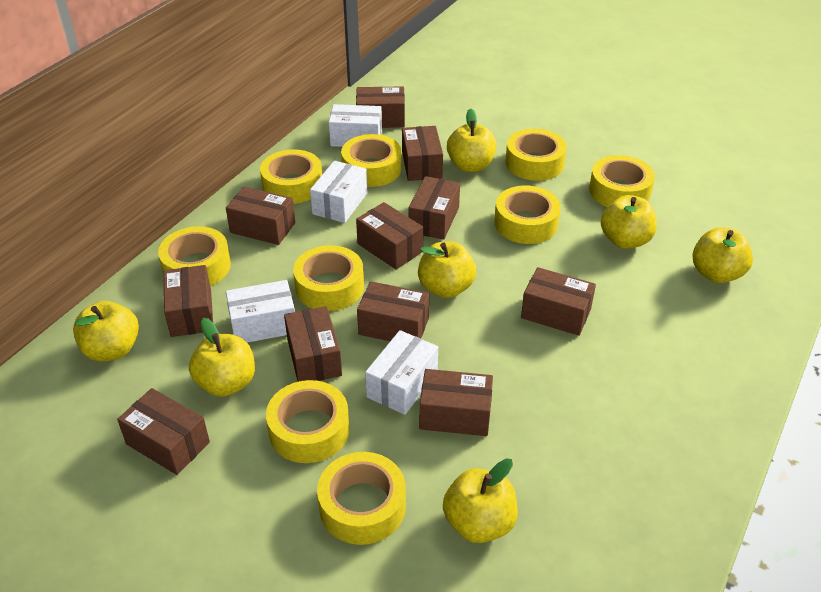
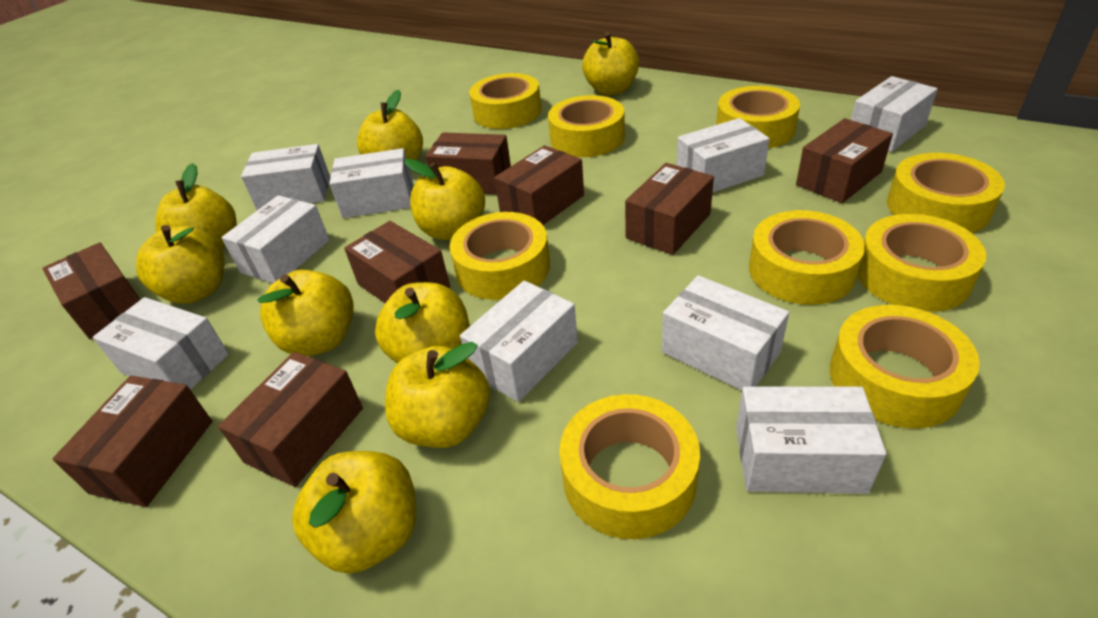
brown box: 11 -> 8
white box: 4 -> 9
yellow apple: 7 -> 9

